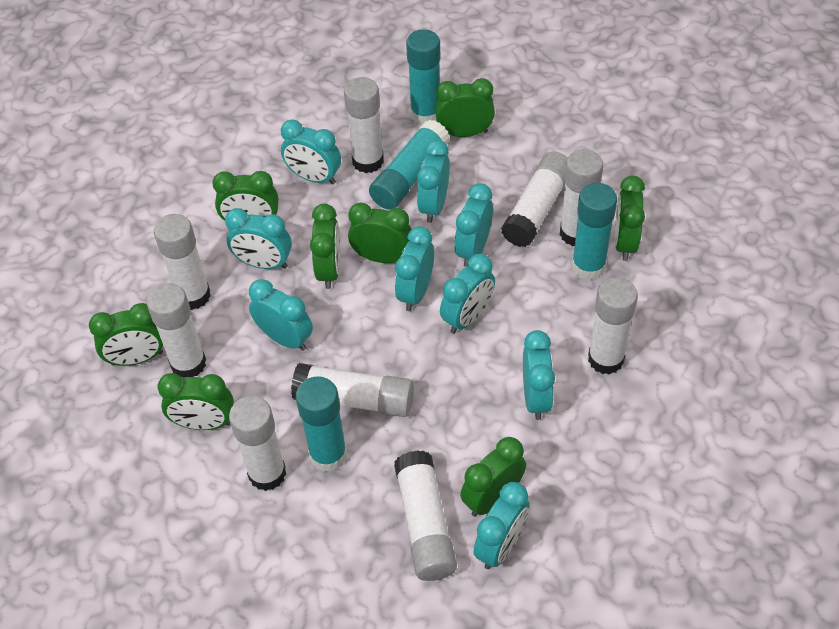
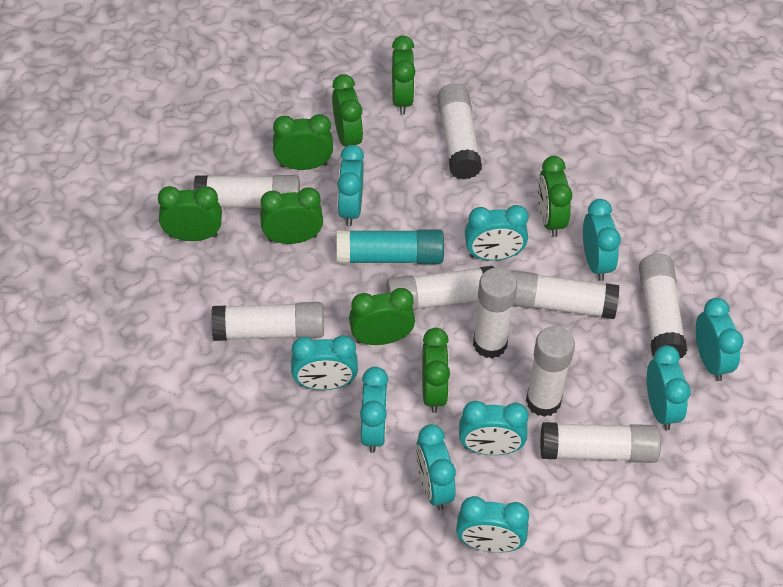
turquoise clock: 9 -> 10
turquoise glue stick: 4 -> 1

